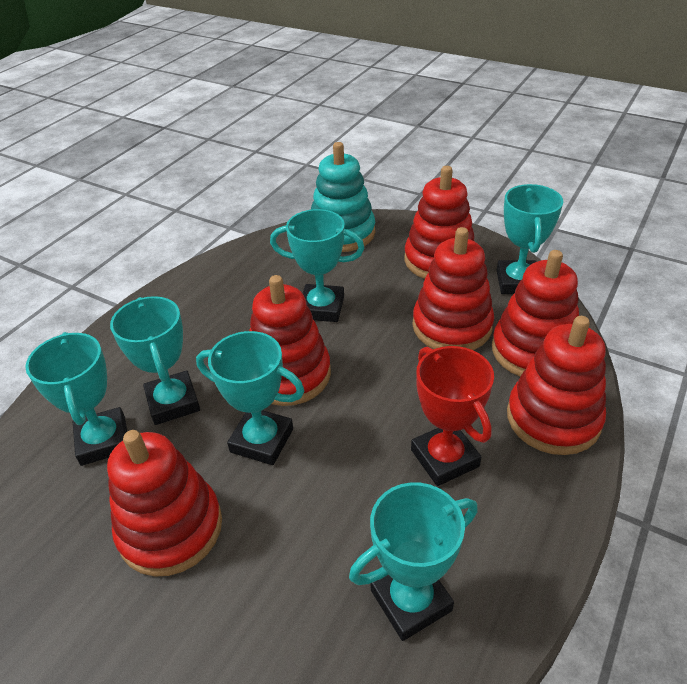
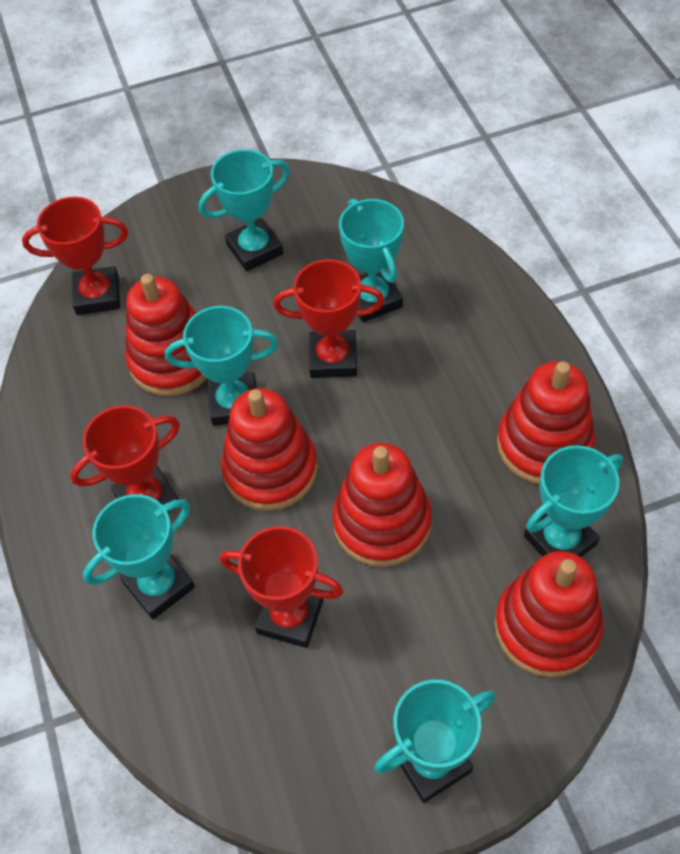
red stacking toy: 6 -> 5
red trophy: 1 -> 4
turquoise stacking toy: 1 -> 0

